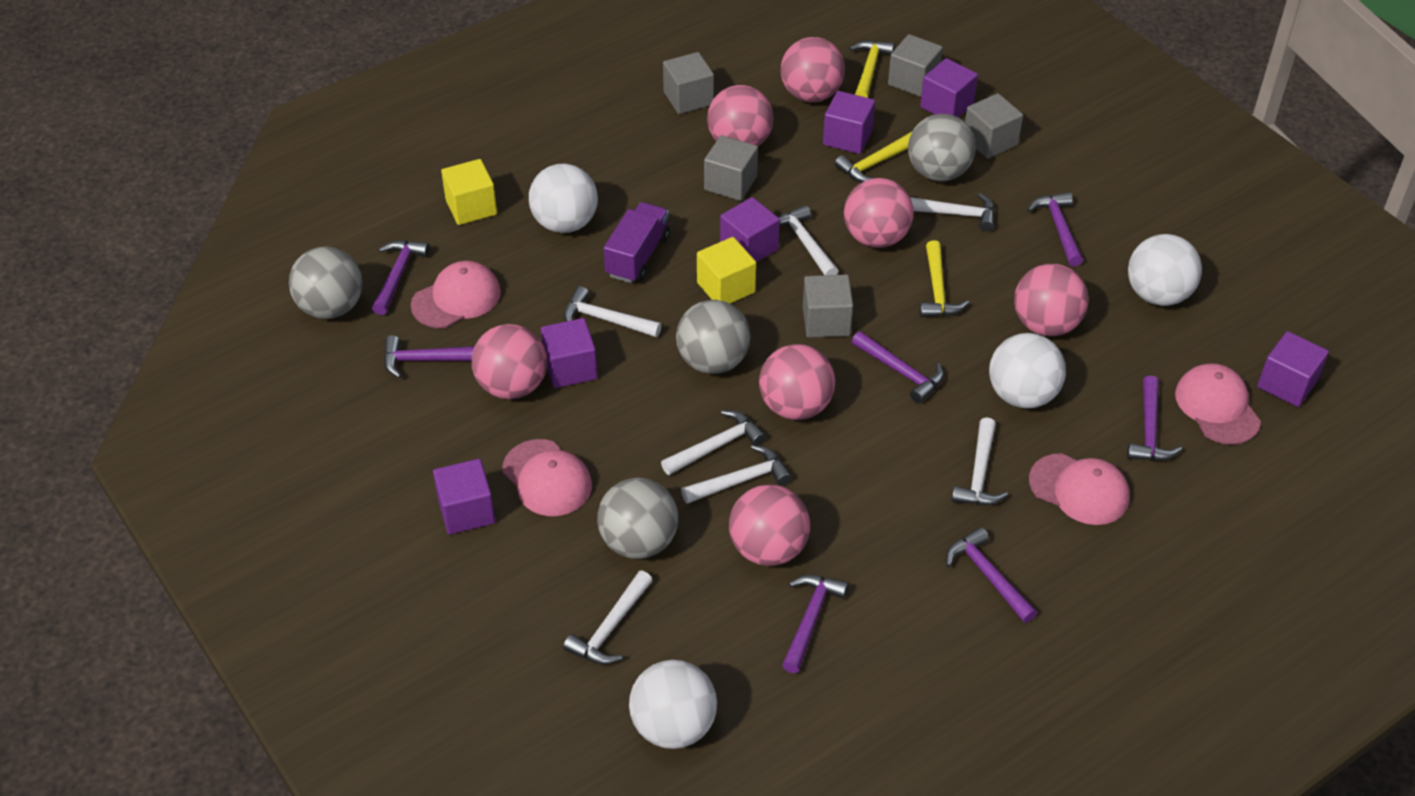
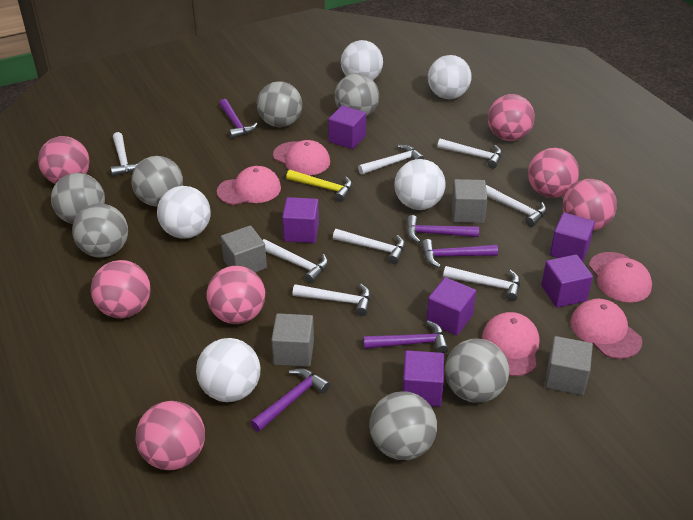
grey ball: 4 -> 7
grey cube: 5 -> 4
pink cap: 4 -> 5
purple hammer: 7 -> 5
purple truck: 1 -> 0
white ball: 4 -> 5
white hammer: 7 -> 8
yellow cube: 2 -> 0
yellow hammer: 3 -> 1

